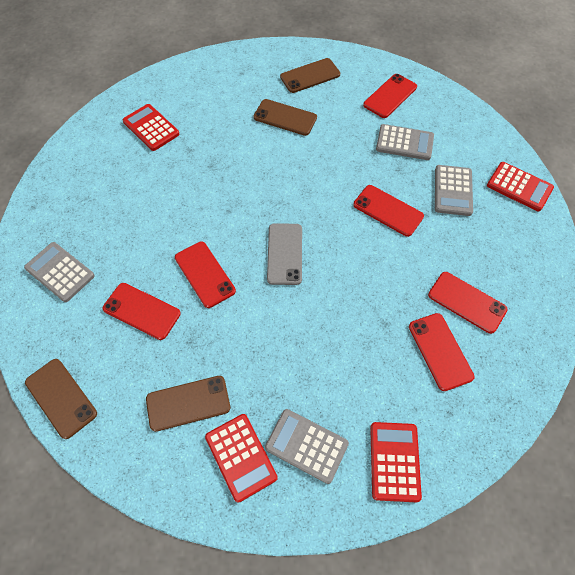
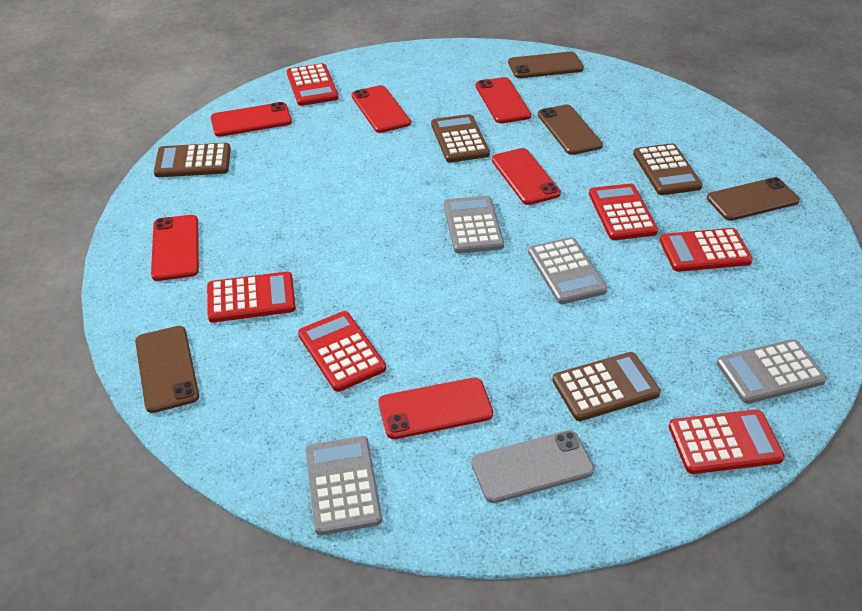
brown calculator: 0 -> 4
red calculator: 4 -> 6

